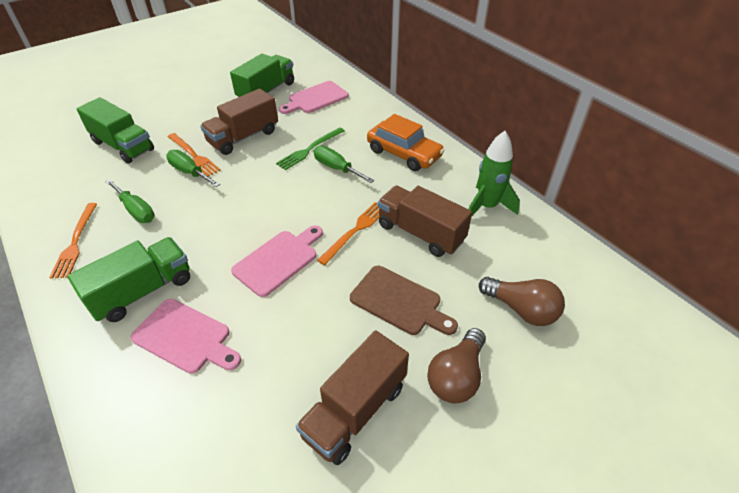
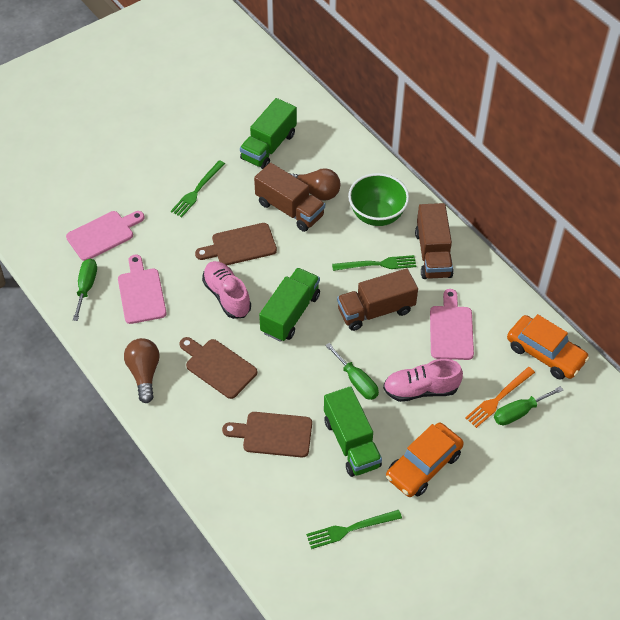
brown cutting board: 1 -> 3
green bowl: 0 -> 1
green fork: 1 -> 3
green rocket: 1 -> 0
orange car: 1 -> 2
orange fork: 3 -> 1
pink shoe: 0 -> 2

